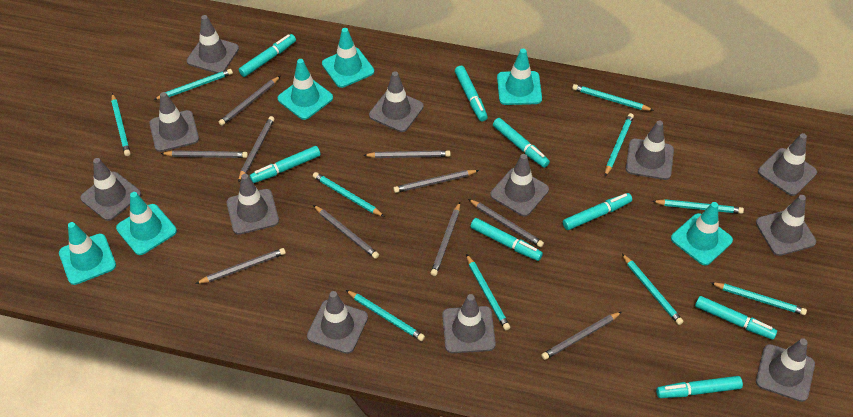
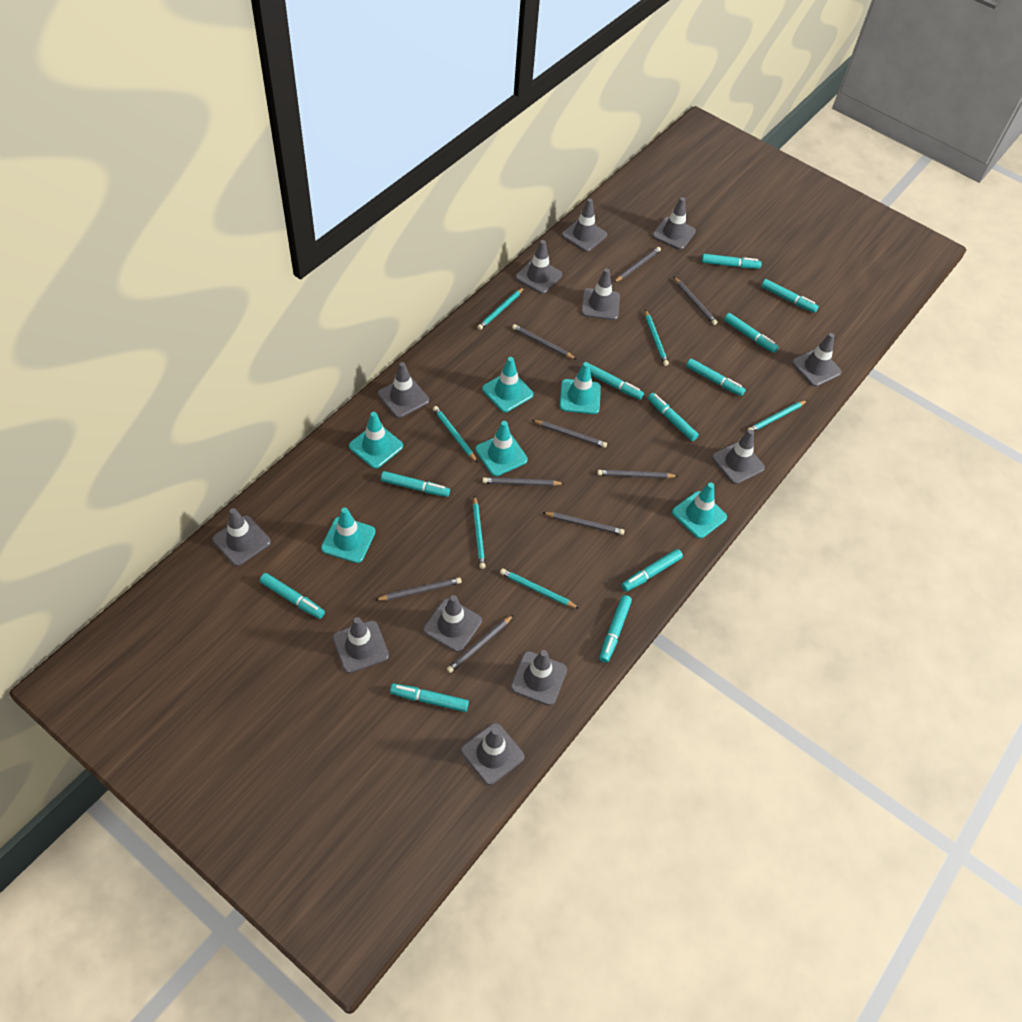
grey pencil: 10 -> 9
turquoise marker: 8 -> 11
turquoise pencil: 10 -> 6

